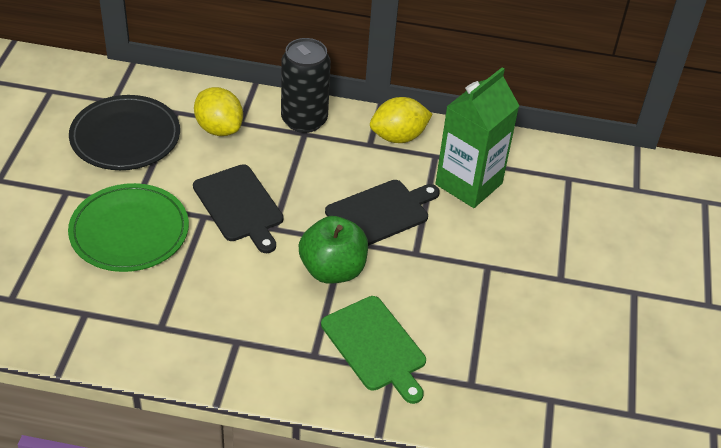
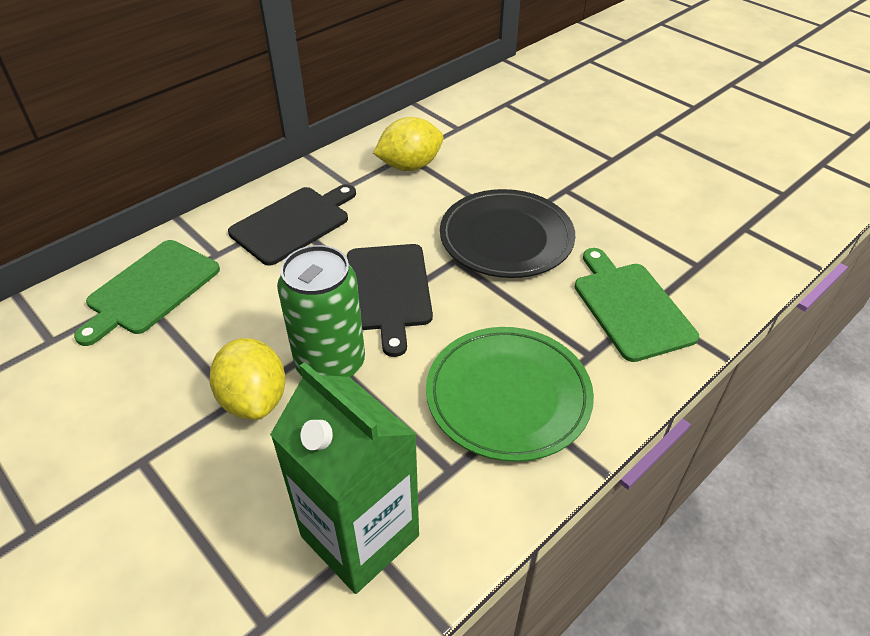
black can: 1 -> 0
green apple: 1 -> 0
green can: 0 -> 1
green cutting board: 1 -> 2

